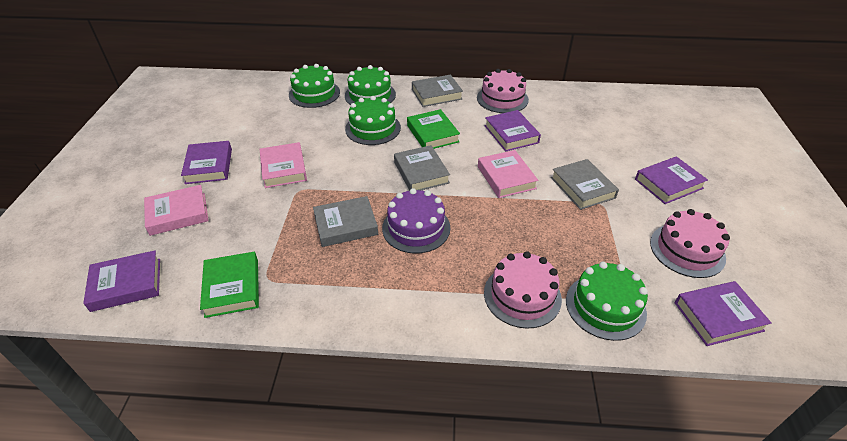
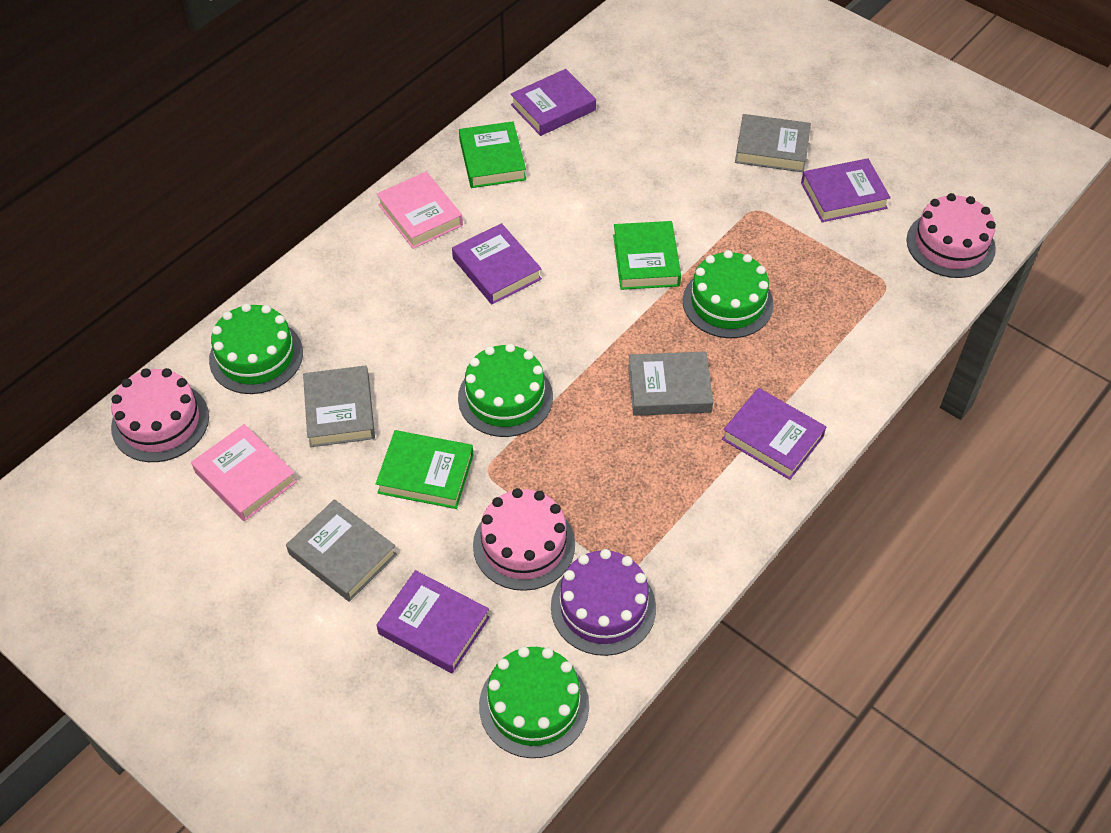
green book: 2 -> 3
pink book: 3 -> 2

